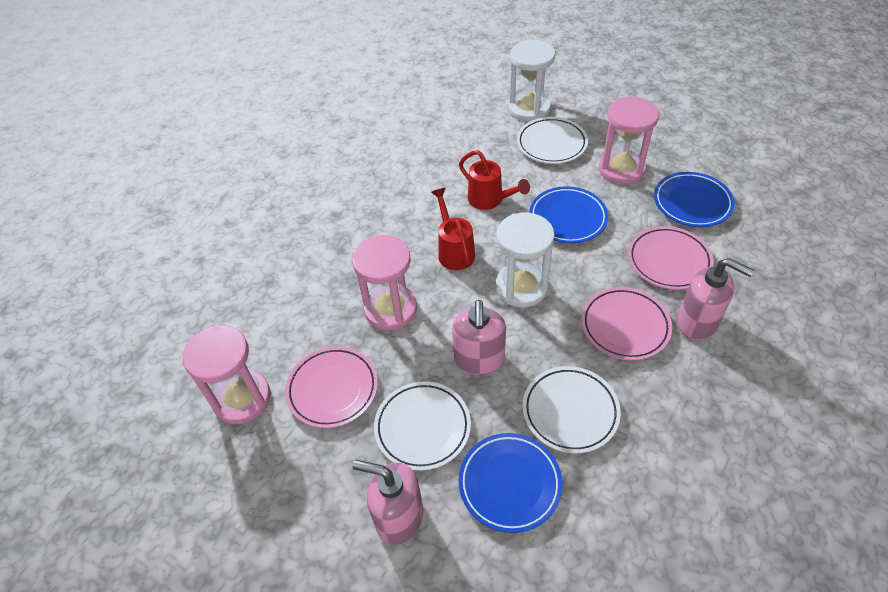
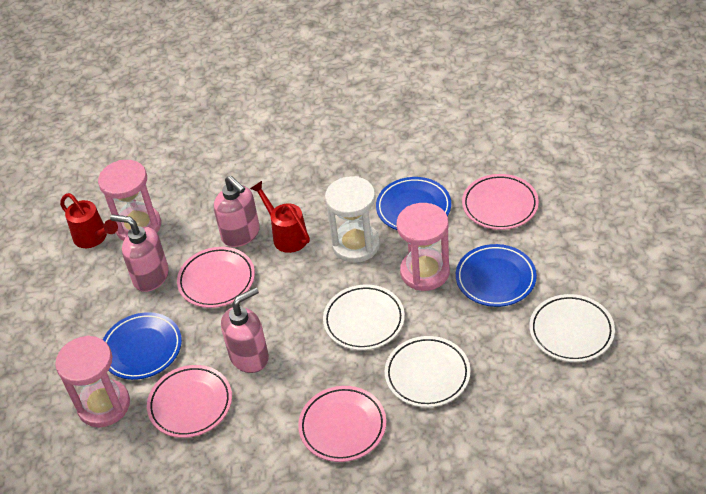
pink plate: 3 -> 4
white hourglass: 2 -> 1

